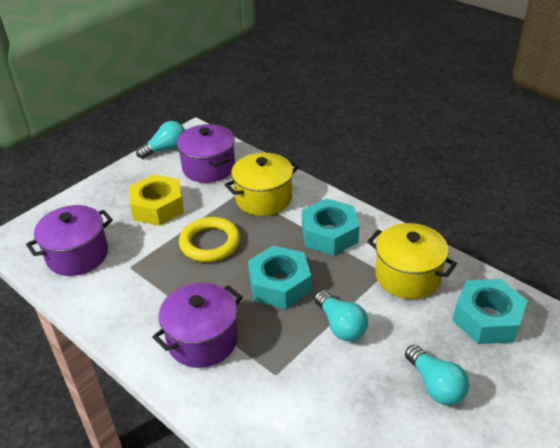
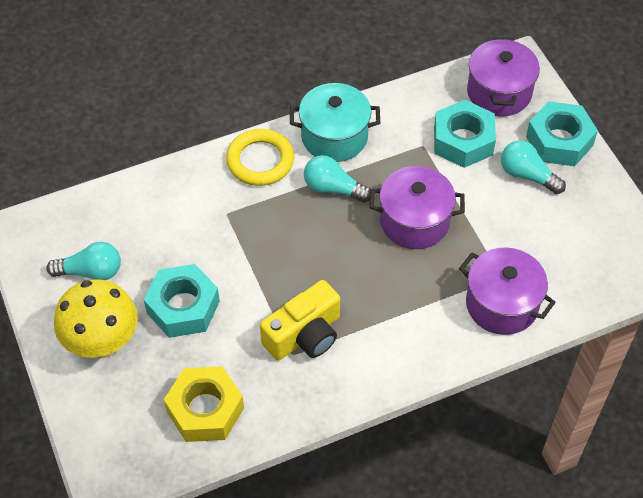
turquoise pot: 0 -> 1
yellow camera: 0 -> 1
yellow mushroom: 0 -> 1
yellow pot: 2 -> 0

